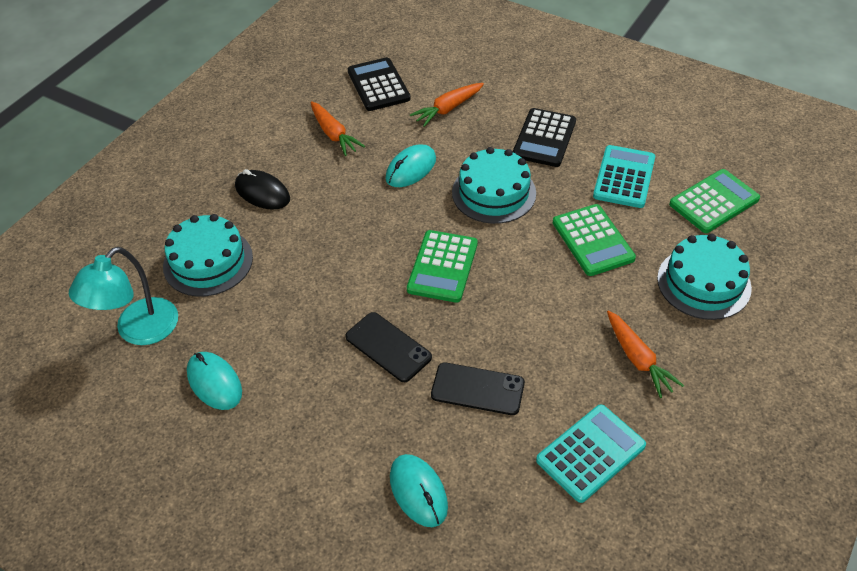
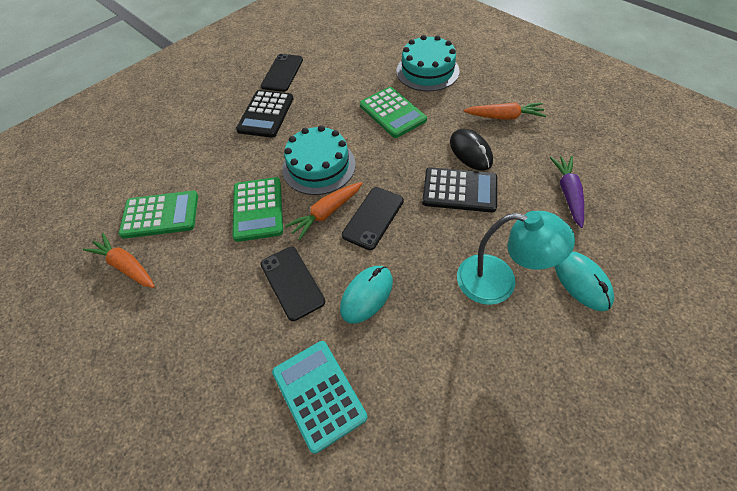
black phone: 2 -> 3
purple carrot: 0 -> 1
turquoise cake: 3 -> 2
turquoise calculator: 2 -> 1
turquoise mouse: 3 -> 2

